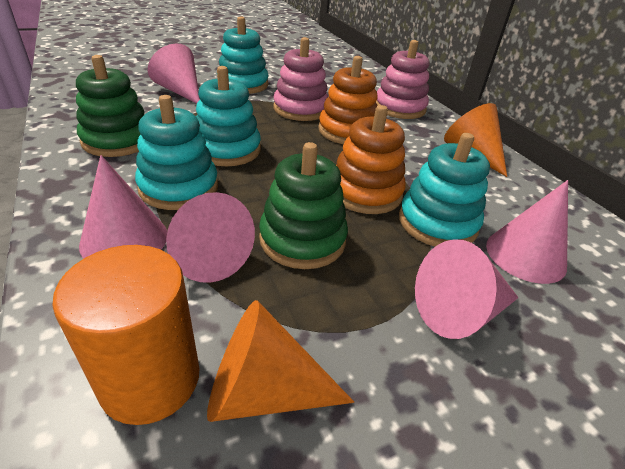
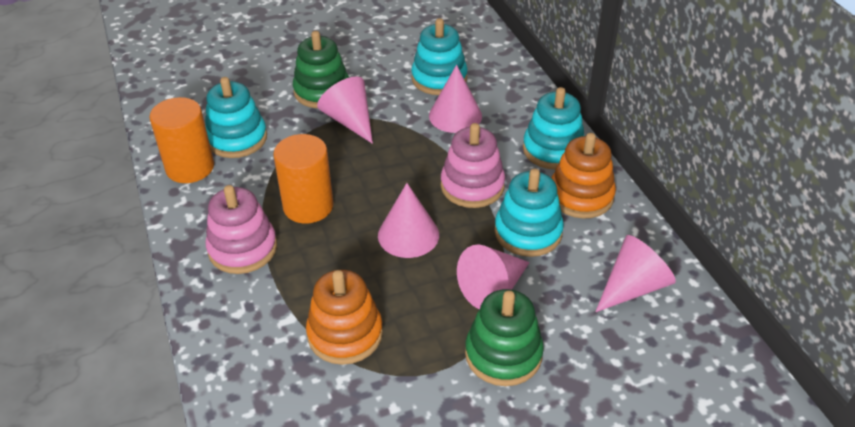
orange cone: 2 -> 0
orange cylinder: 1 -> 2

